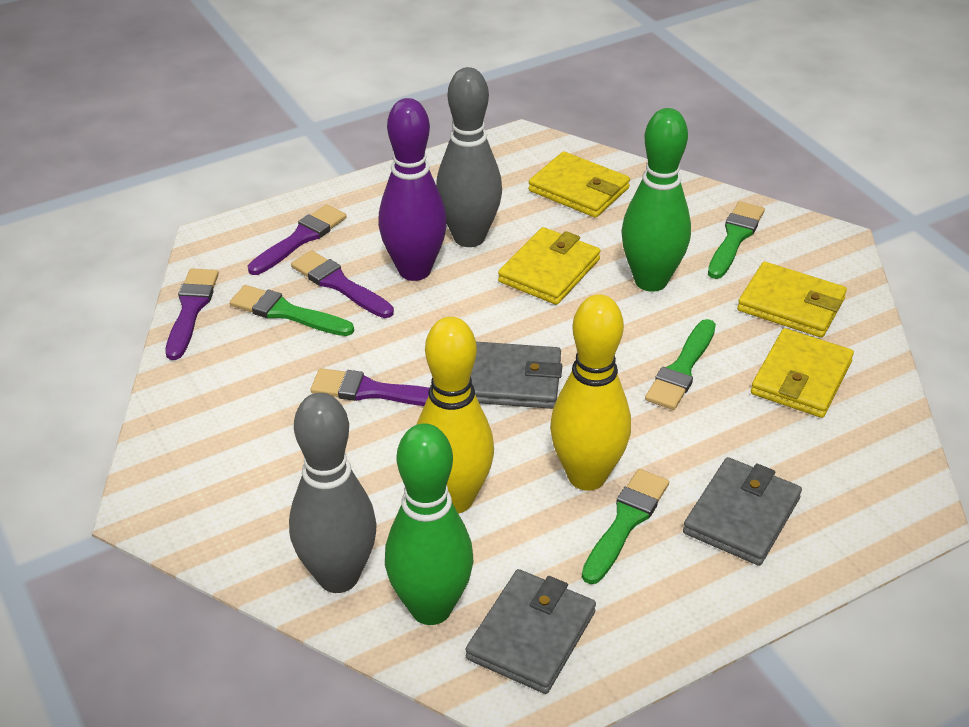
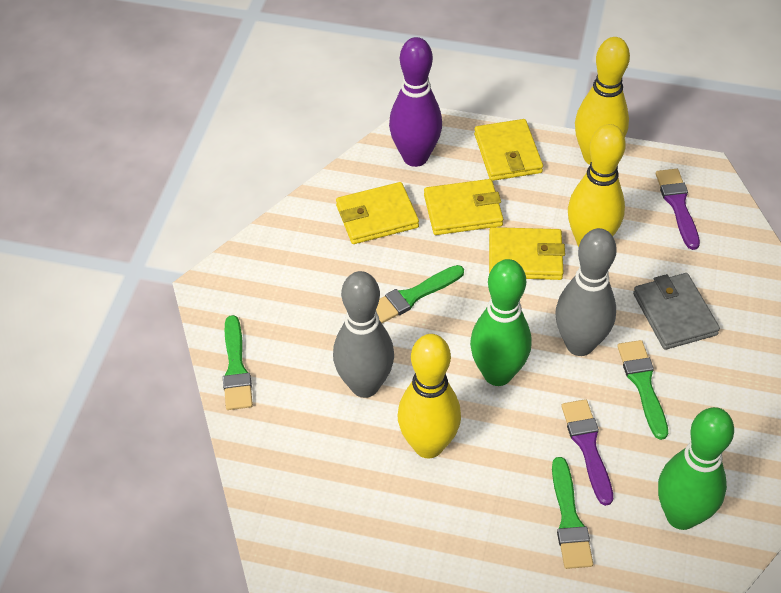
grey wallet: 3 -> 1
purple brush: 4 -> 2
yellow bowling pin: 2 -> 3

